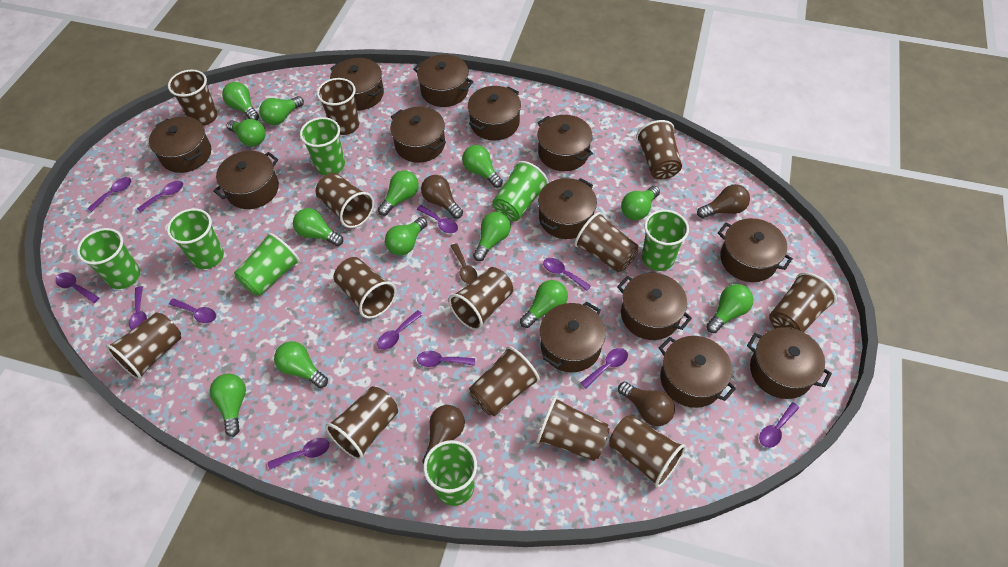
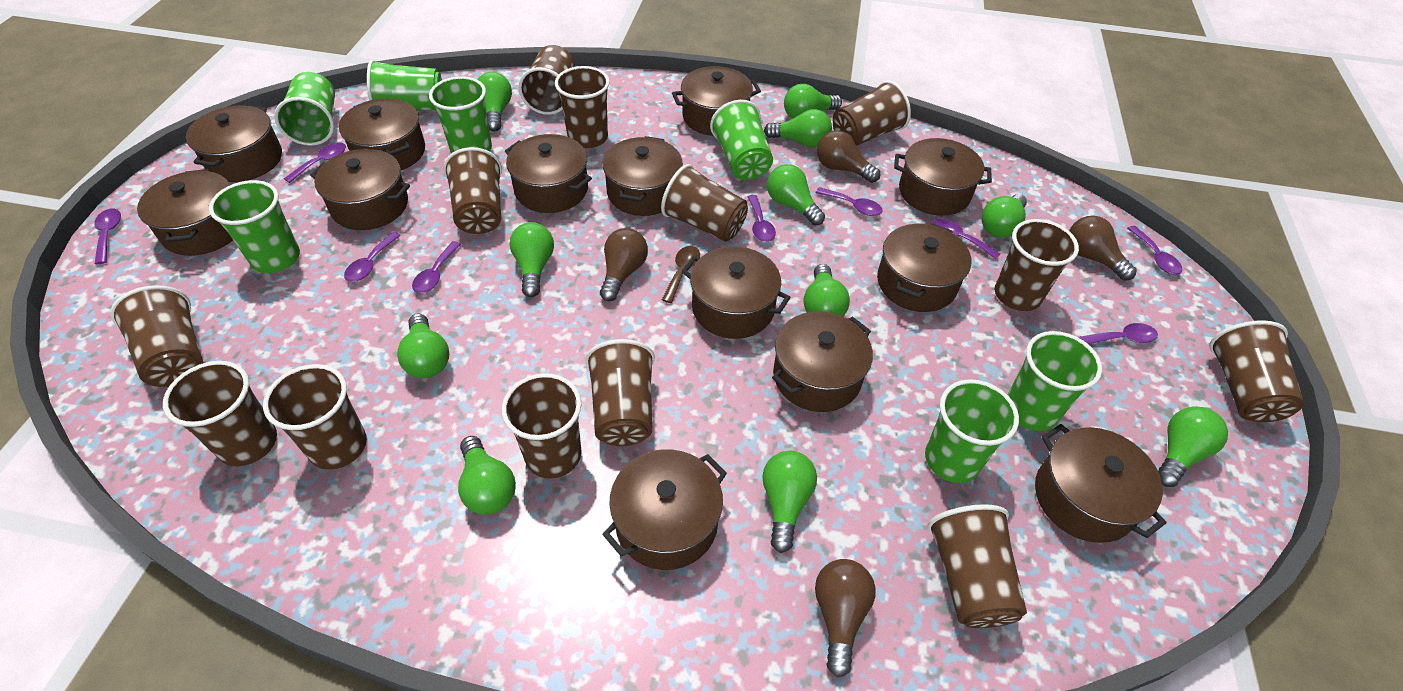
green light bulb: 13 -> 11
purple spoon: 12 -> 9

